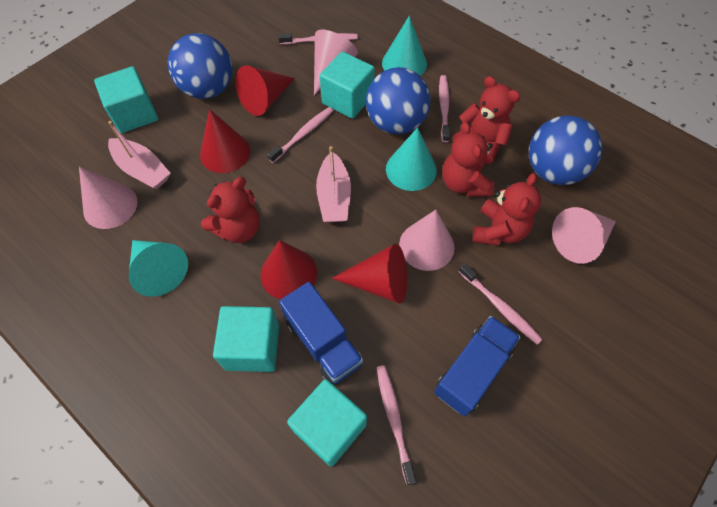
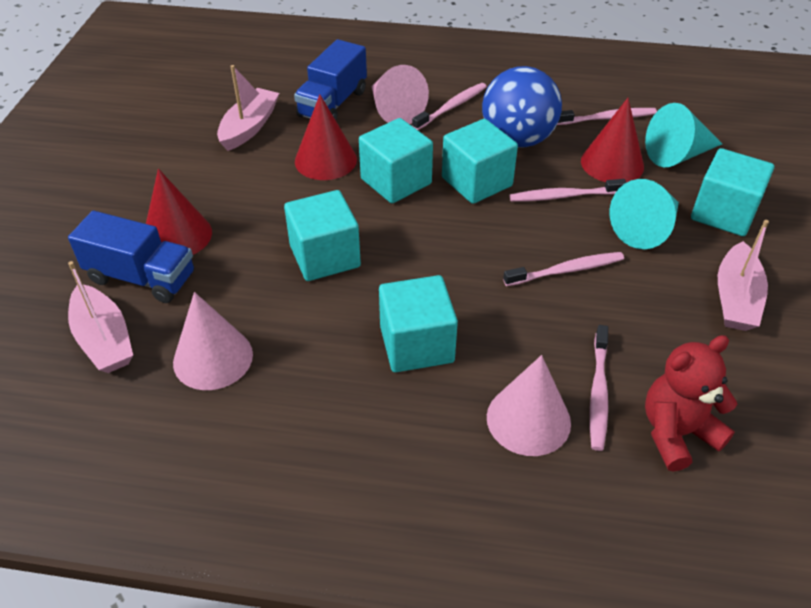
blue ball: 3 -> 1
pink boat: 2 -> 3
pink cone: 4 -> 3
red cone: 4 -> 3
red teddy bear: 4 -> 1
turquoise cone: 3 -> 2
turquoise cube: 4 -> 5

